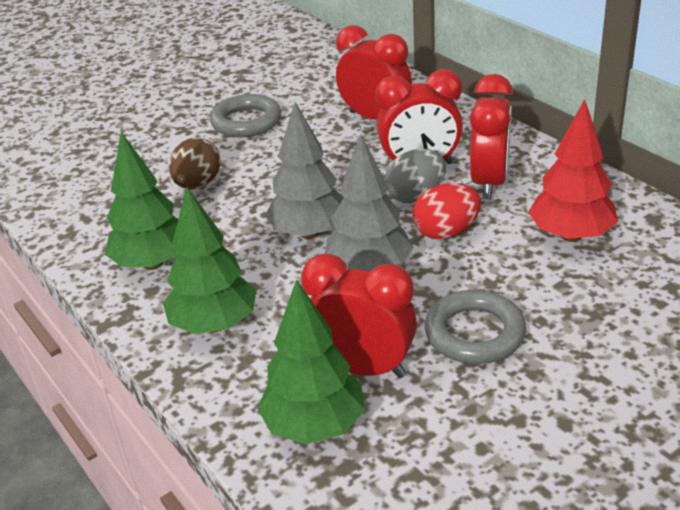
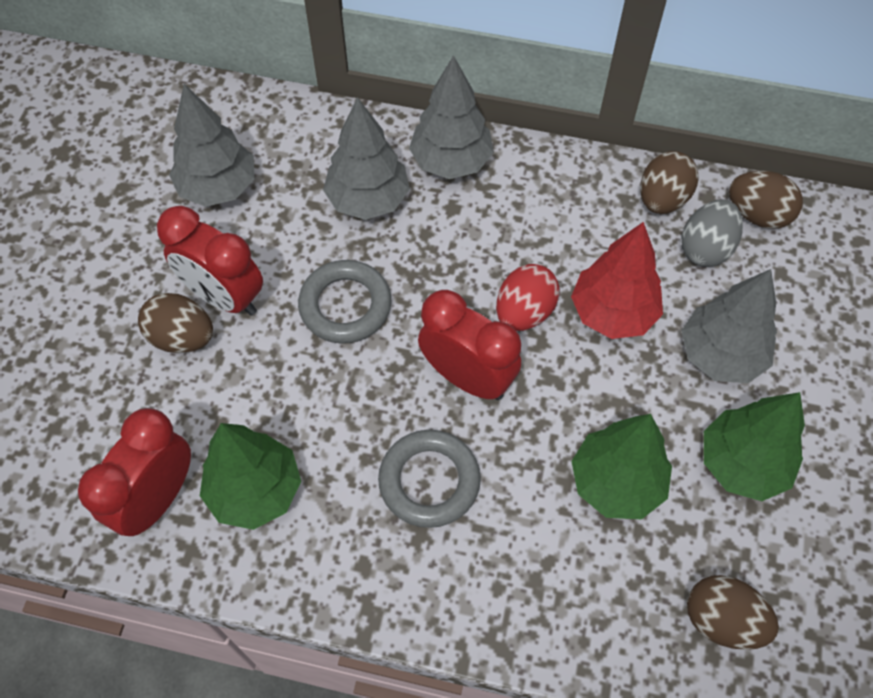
brown egg: 1 -> 4
grey tree: 2 -> 4
red clock: 4 -> 3

